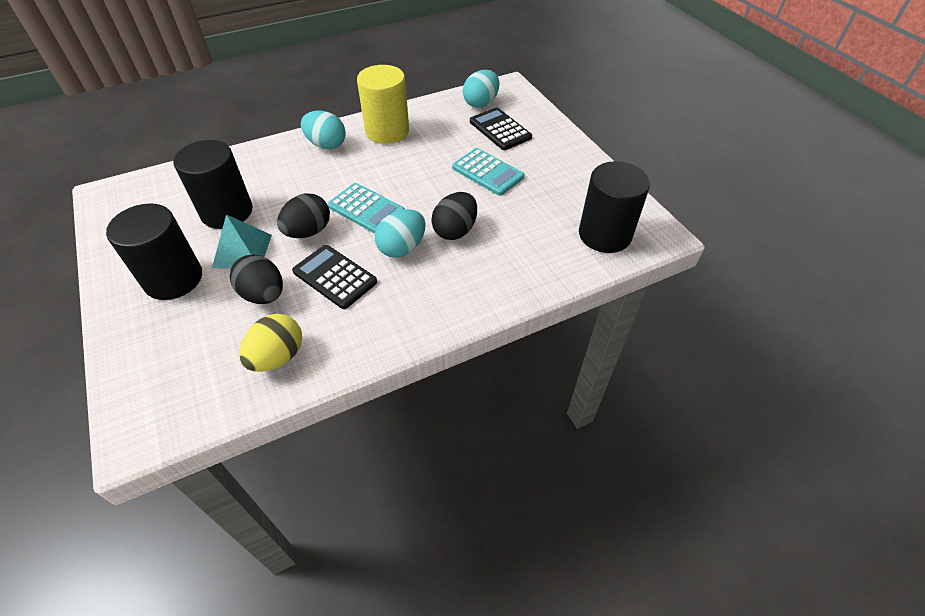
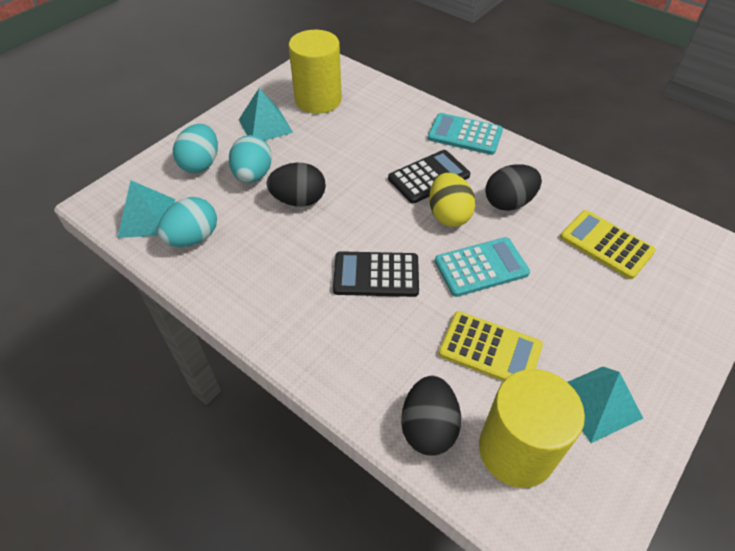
black cylinder: 3 -> 0
turquoise pyramid: 1 -> 3
yellow calculator: 0 -> 2
yellow cylinder: 1 -> 2

